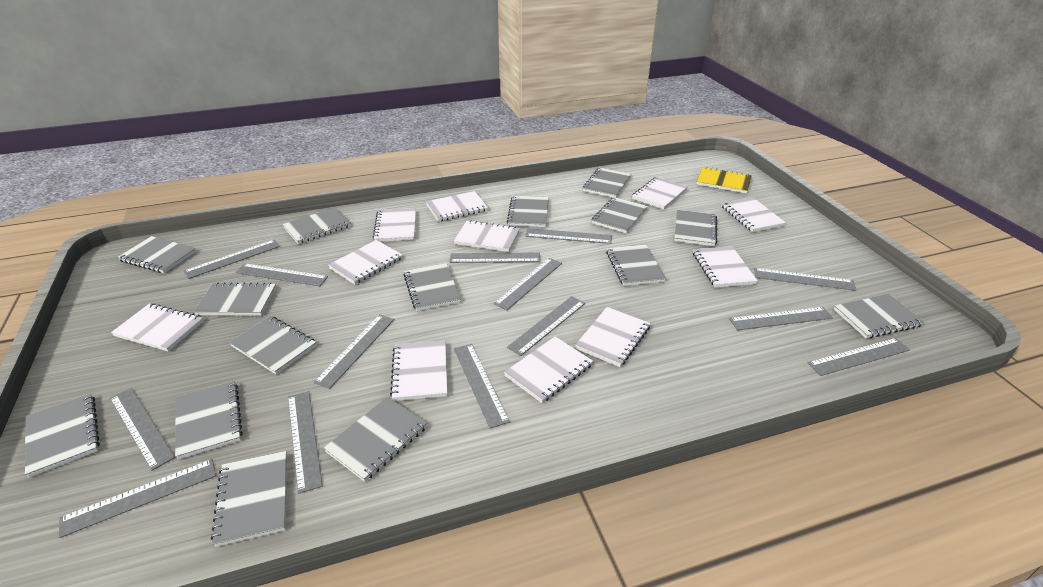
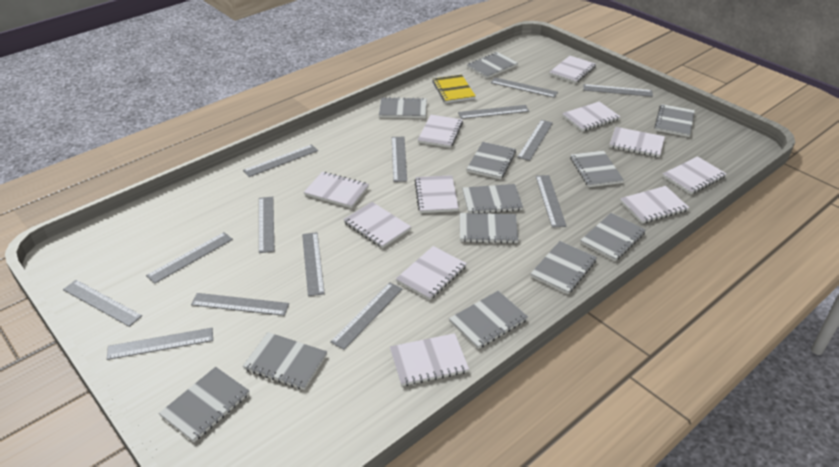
grey notebook: 15 -> 12

